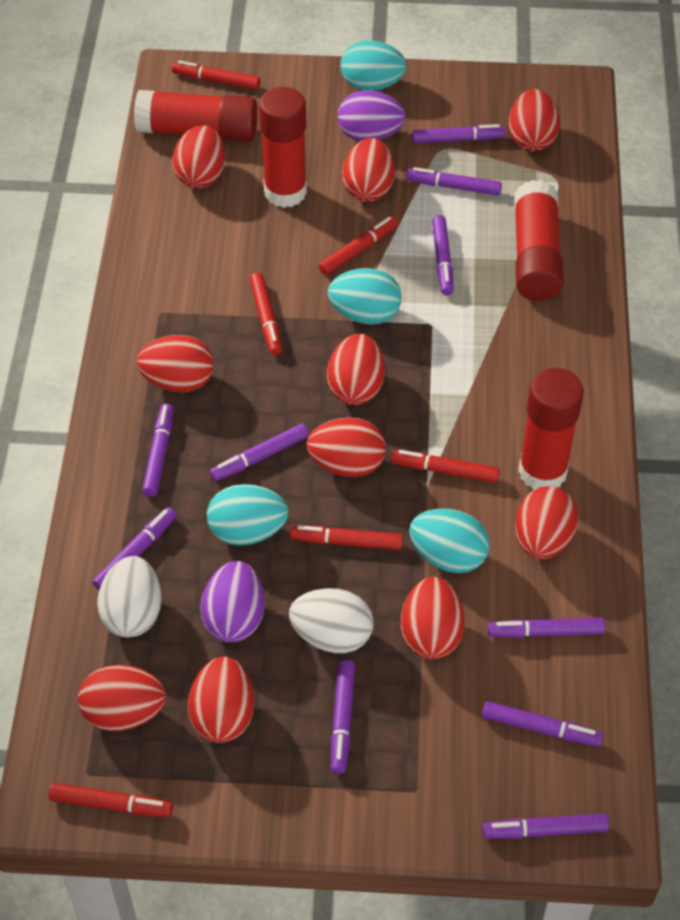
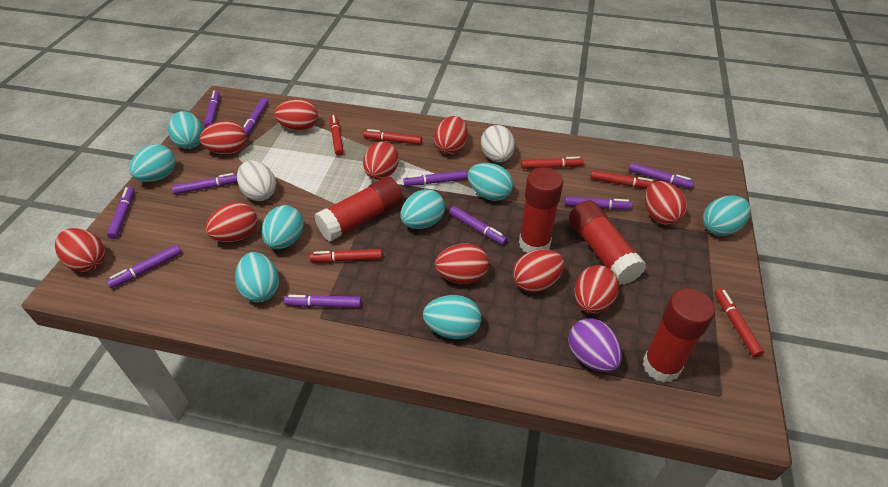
purple egg: 2 -> 1
turquoise egg: 4 -> 8

